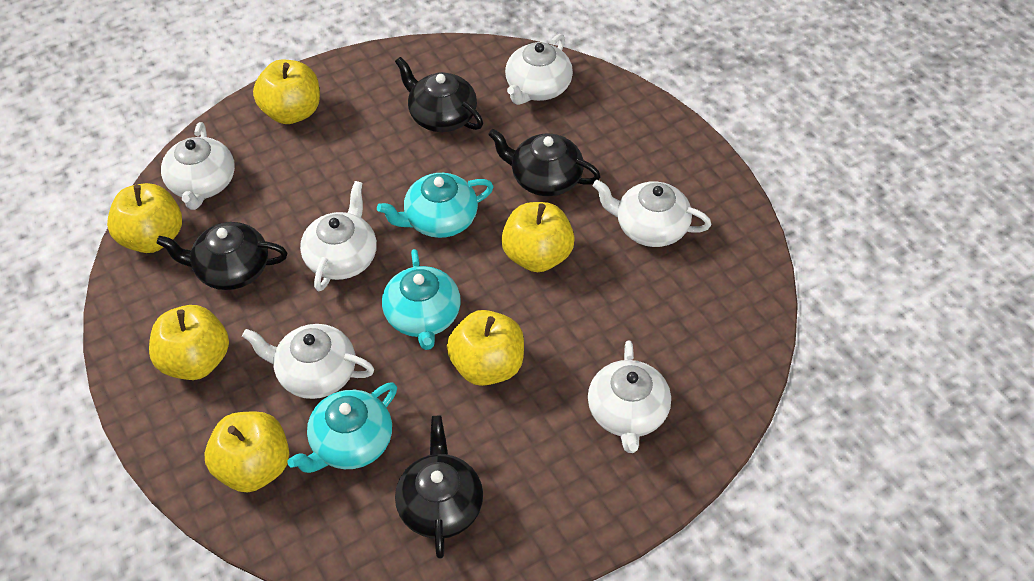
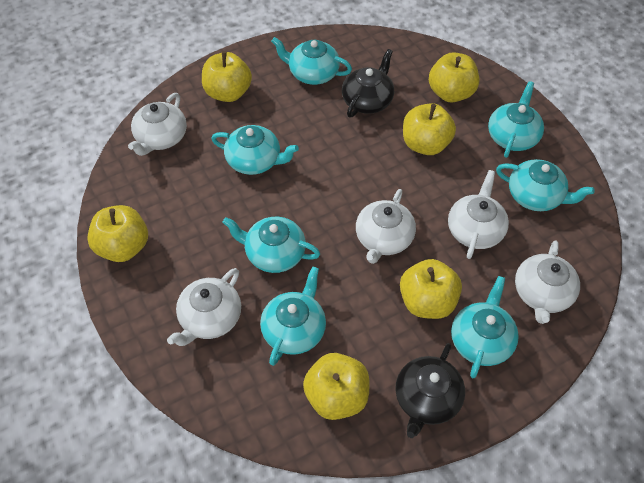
black teapot: 4 -> 2
turquoise teapot: 3 -> 7
white teapot: 6 -> 5

